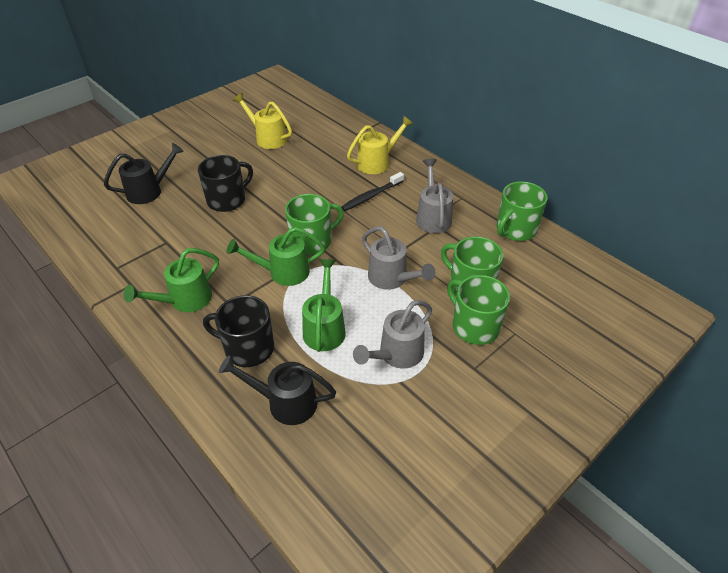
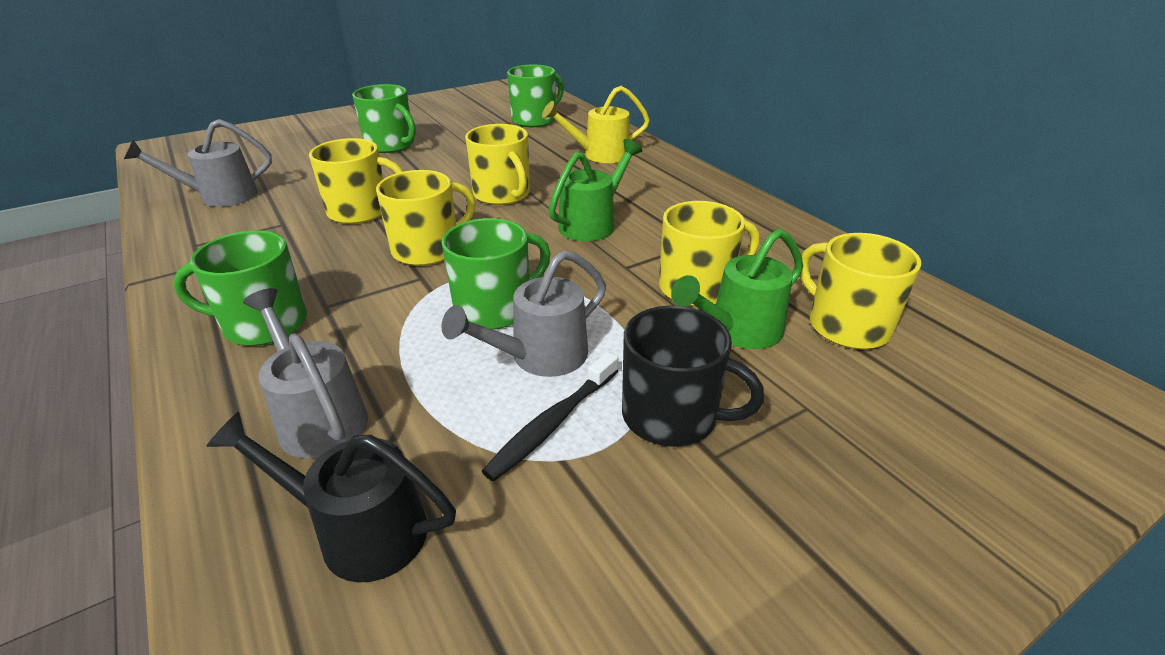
black mug: 2 -> 1
black watering can: 2 -> 1
green watering can: 3 -> 2
yellow mug: 0 -> 5
yellow watering can: 2 -> 1

